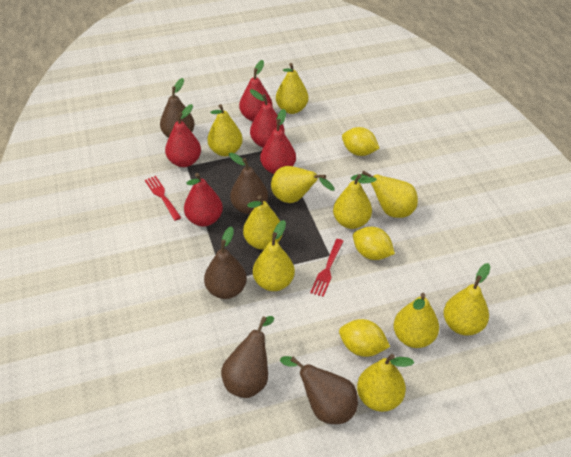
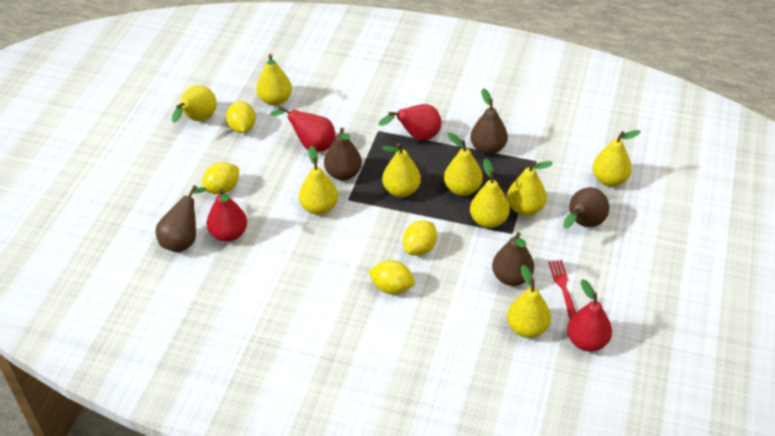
red fork: 2 -> 1
red pear: 5 -> 4
yellow lemon: 3 -> 4
yellow pear: 10 -> 9

